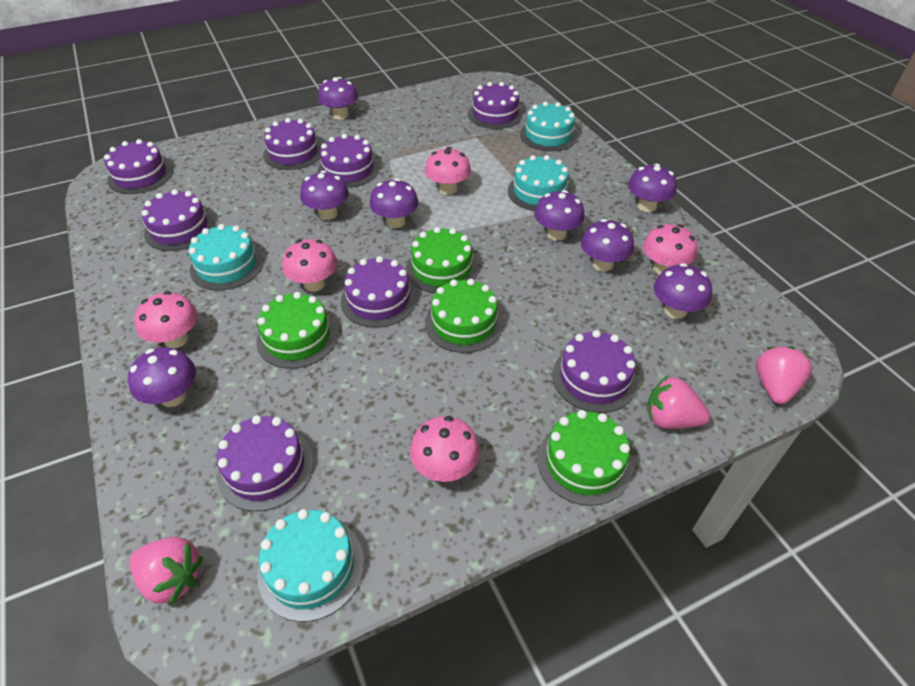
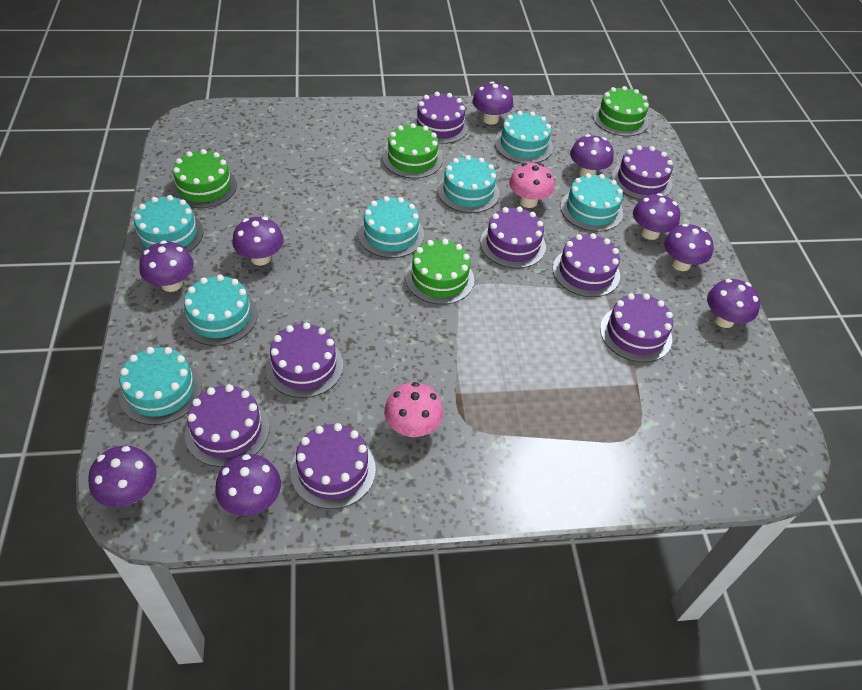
pink mushroom: 5 -> 2
pink strawberry: 3 -> 0
purple mushroom: 8 -> 9
turquoise cake: 4 -> 7

